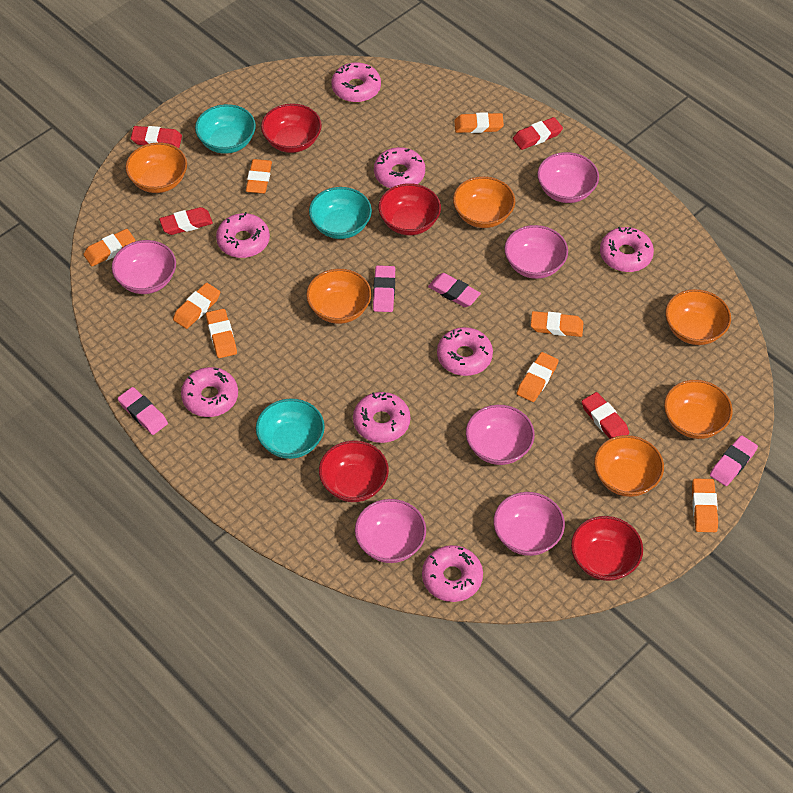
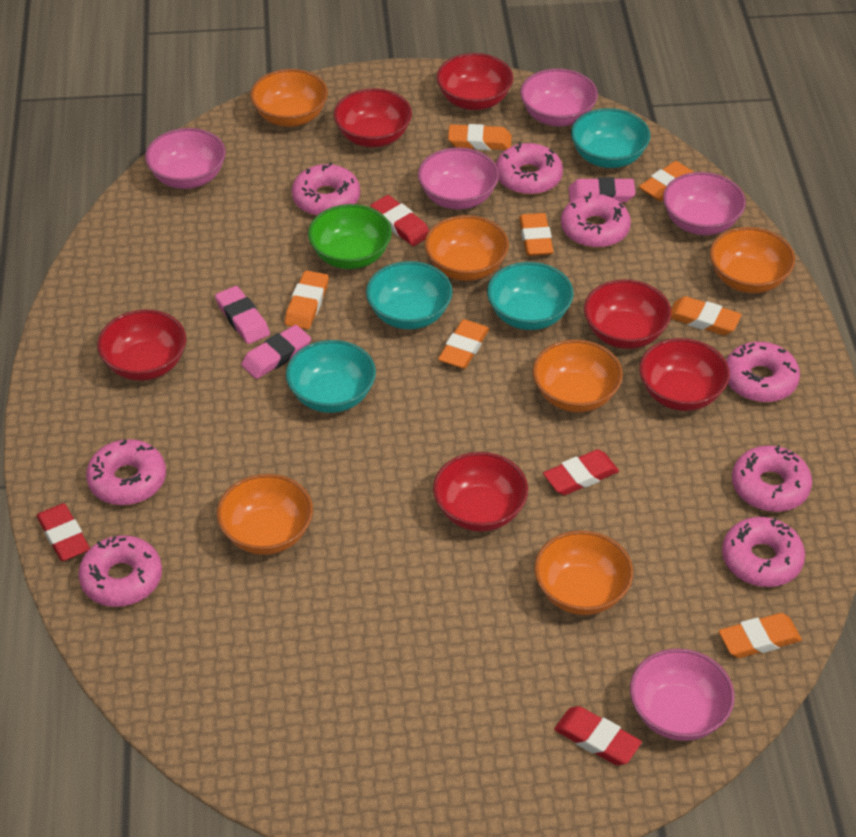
green bowl: 0 -> 1
orange eraser: 8 -> 7
pink bowl: 6 -> 5
pink eraser: 4 -> 3
red bowl: 4 -> 6
turquoise bowl: 3 -> 4

